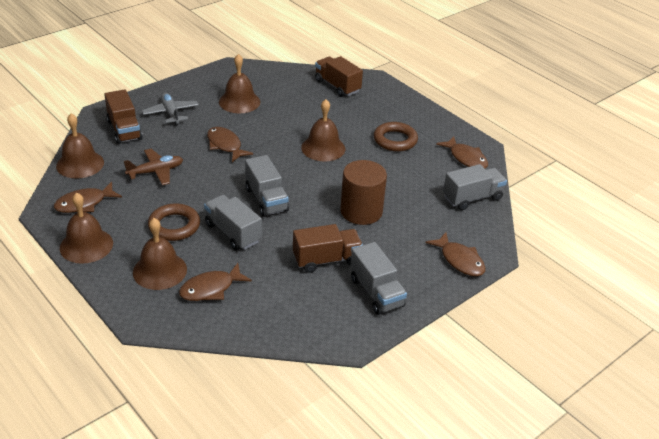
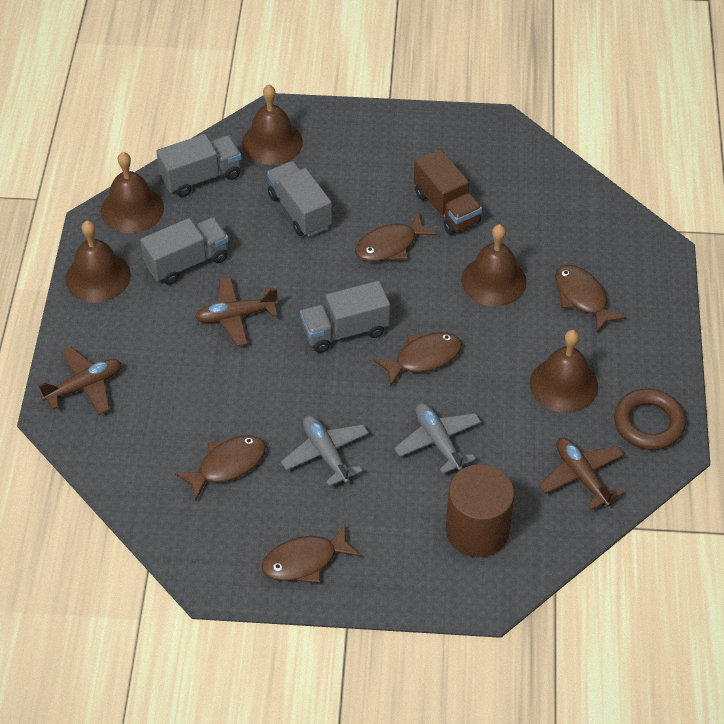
brown plane: 1 -> 3
brown ring: 2 -> 1
brown truck: 3 -> 1
grey plane: 1 -> 2

